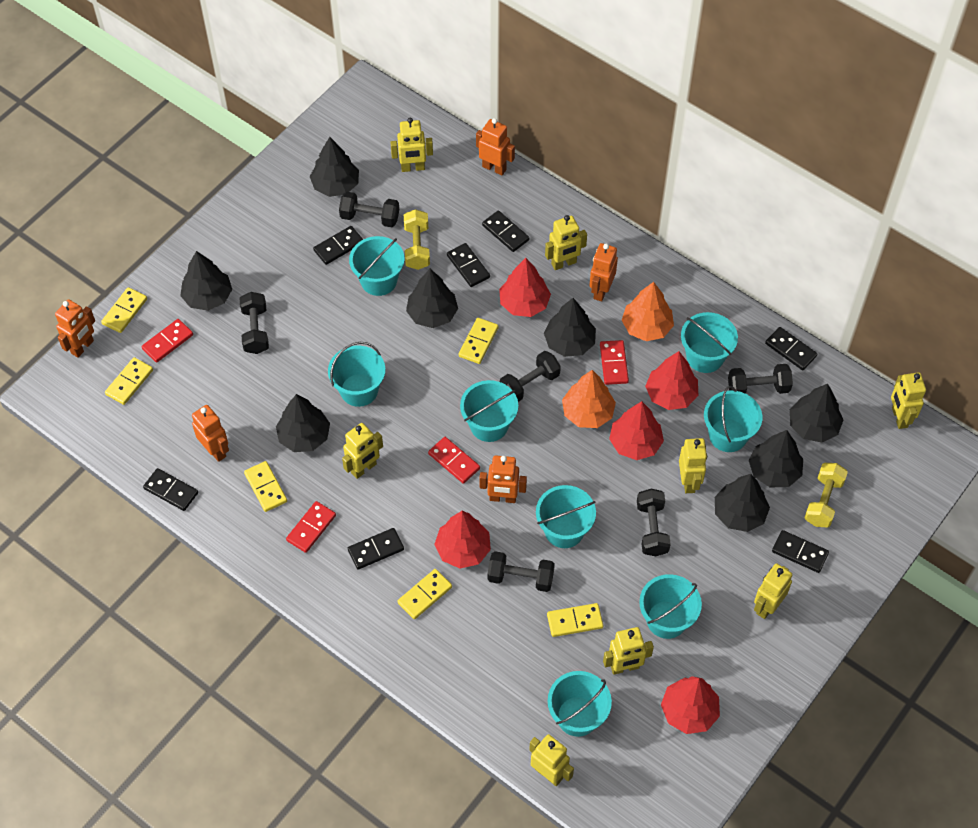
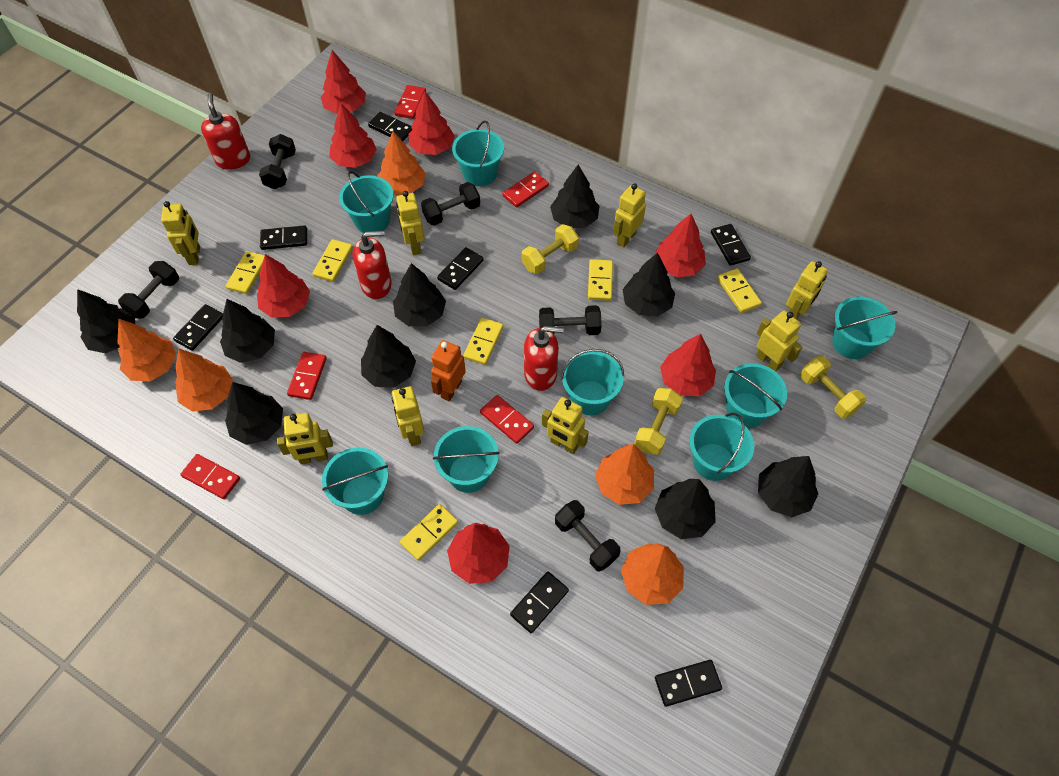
black dumbbell: 6 -> 5
black tree: 8 -> 9
orange robot: 5 -> 1
orange tree: 2 -> 5
red domino: 4 -> 5
red soap dispenser: 0 -> 3
red tree: 5 -> 7
yellow dumbbell: 2 -> 3

